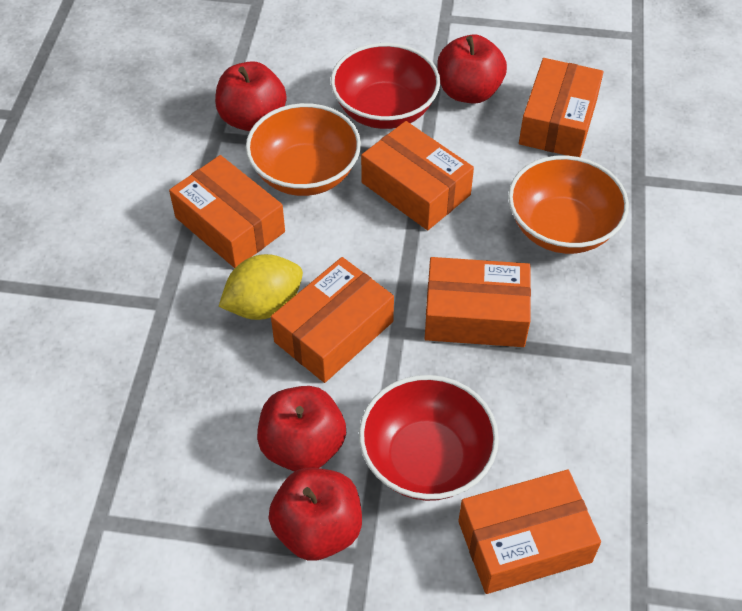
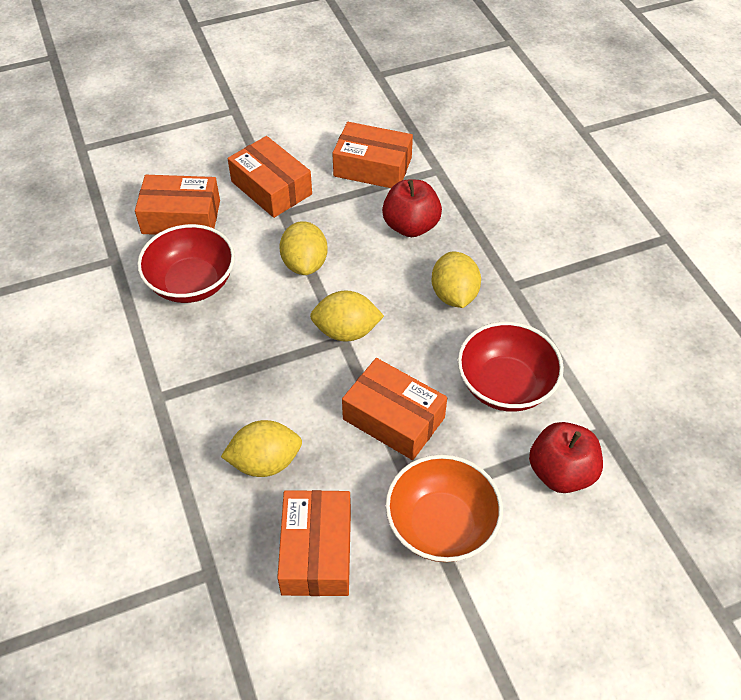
orange bowl: 2 -> 1
orange box: 6 -> 5
red apple: 4 -> 2
yellow lemon: 1 -> 4

